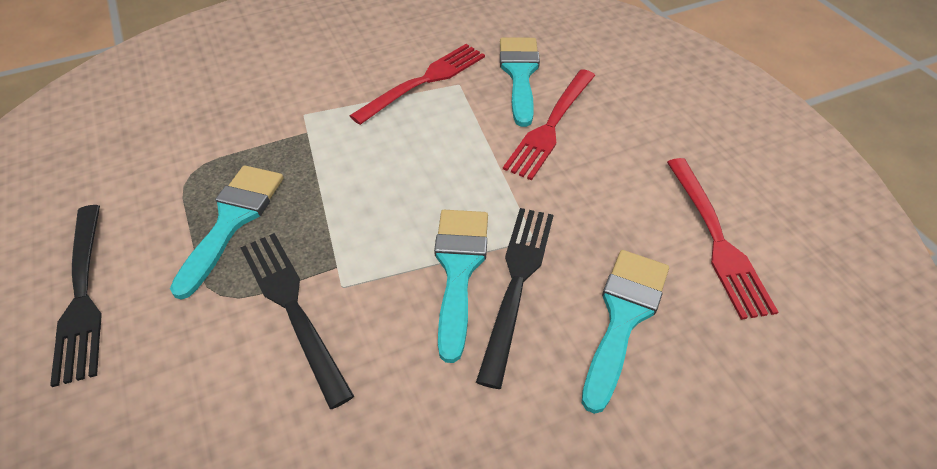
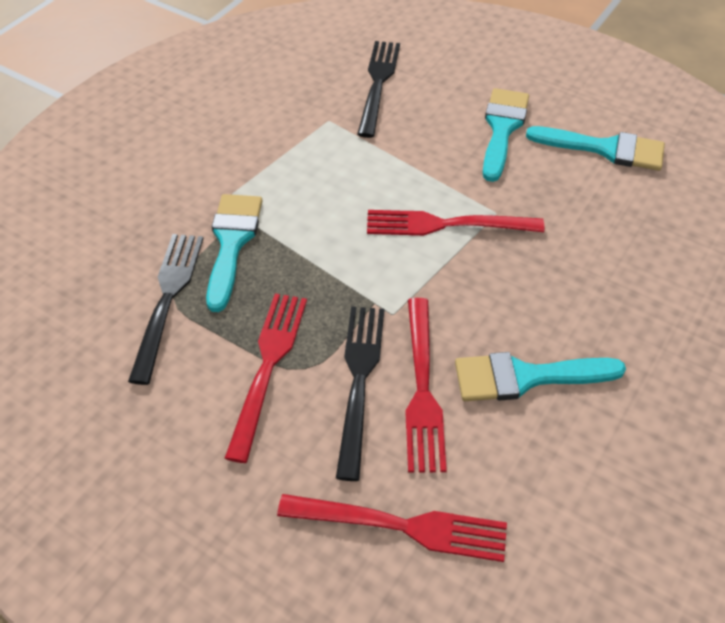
red fork: 3 -> 4

